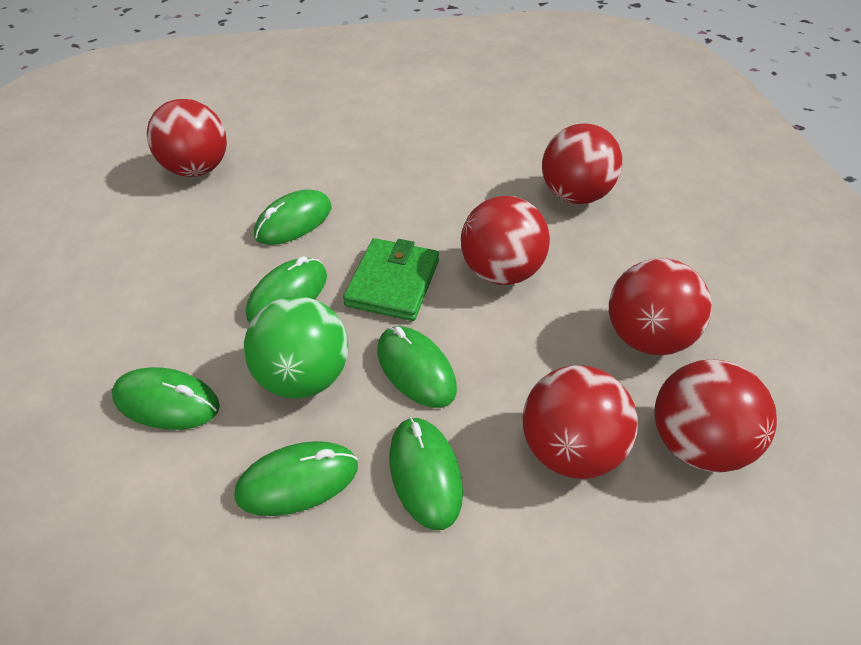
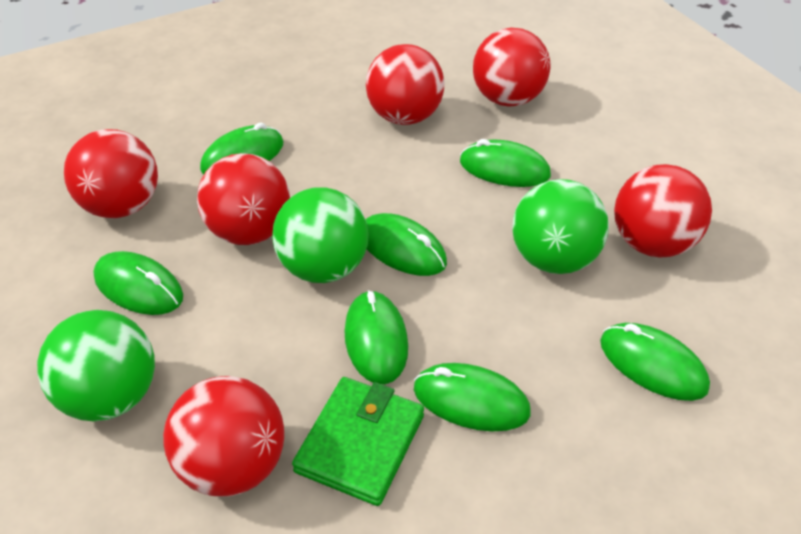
green ball: 1 -> 3
green mouse: 6 -> 7

